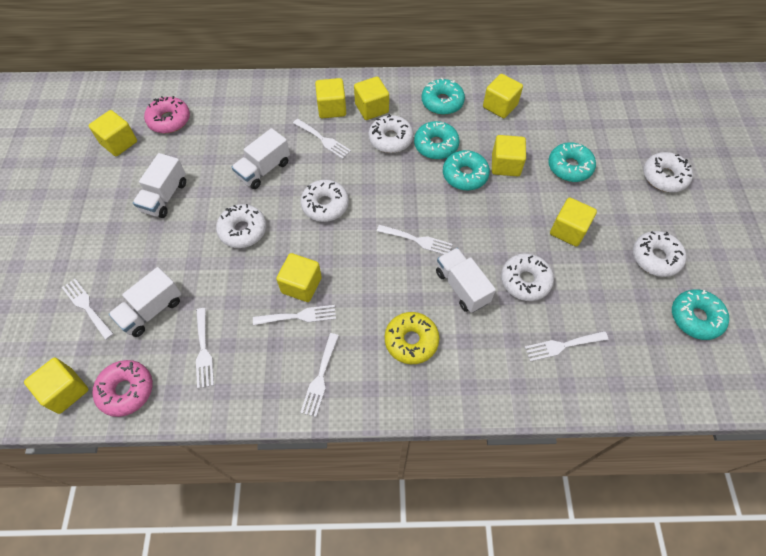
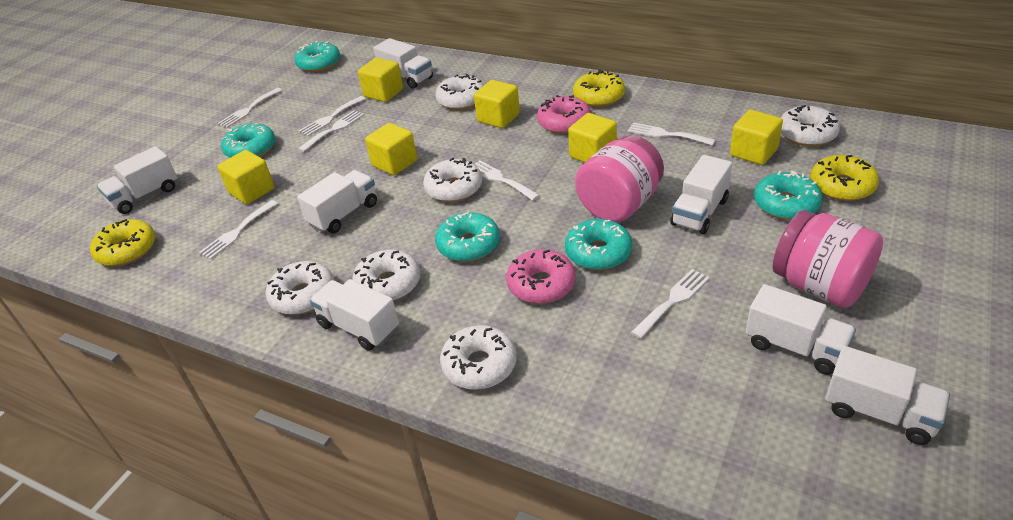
pink jar: 0 -> 2
white truck: 4 -> 7
yellow cube: 8 -> 6
yellow donut: 1 -> 3

